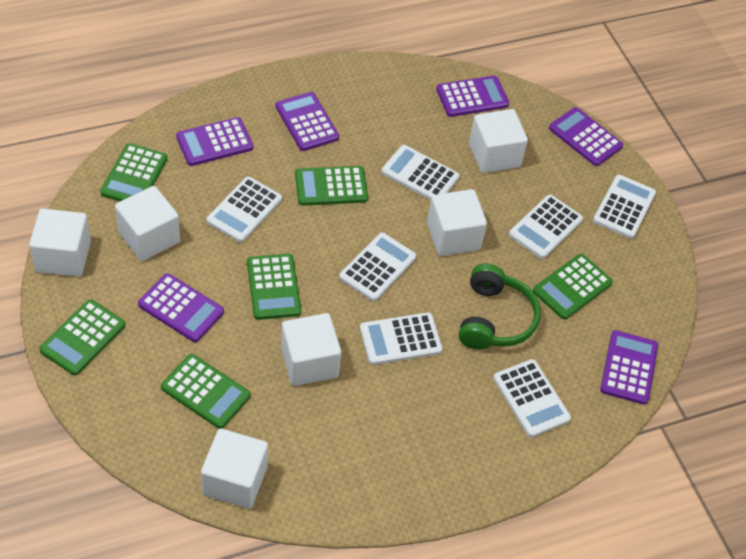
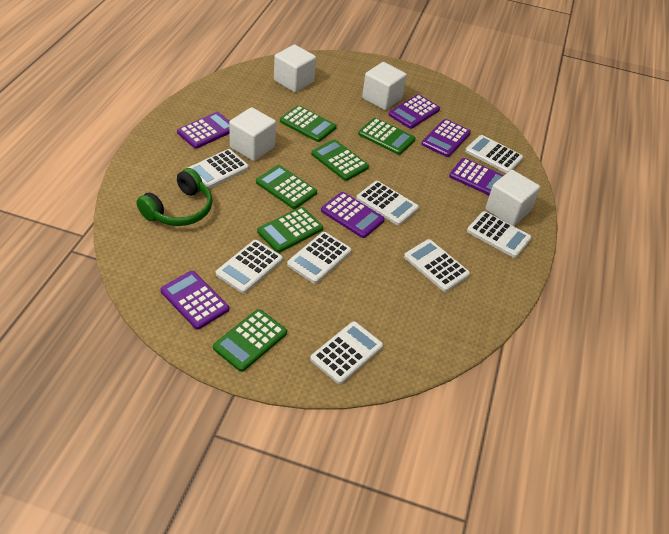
white calculator: 7 -> 8
white cube: 6 -> 4

